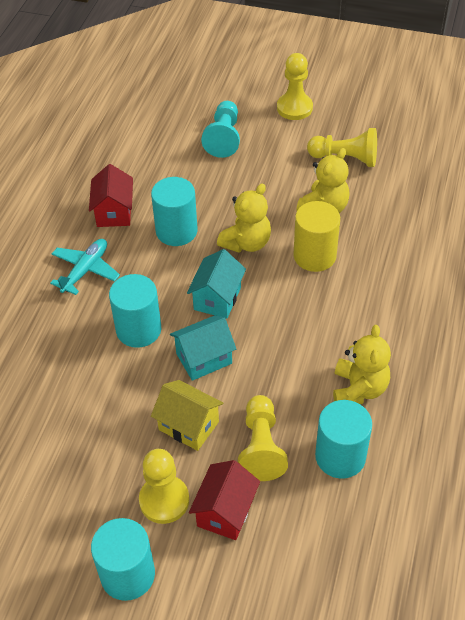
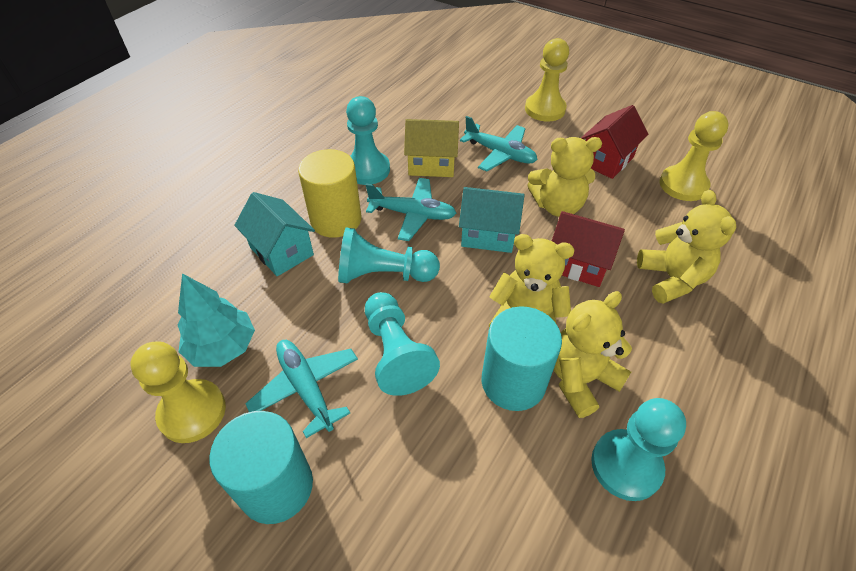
turquoise cylinder: 4 -> 2
turquoise pawn: 1 -> 4
turquoise plane: 1 -> 3
turquoise tree: 0 -> 1
yellow pawn: 4 -> 3
yellow teddy bear: 3 -> 4

